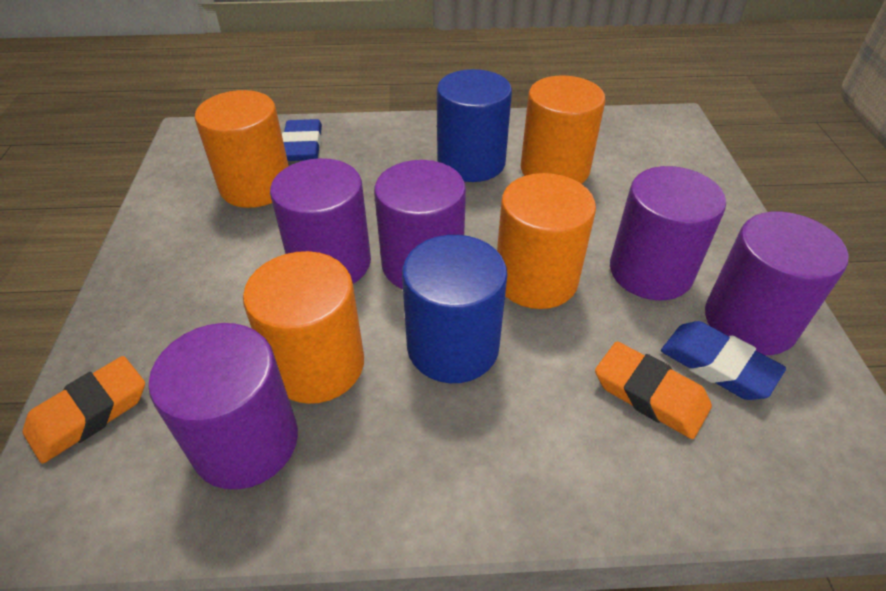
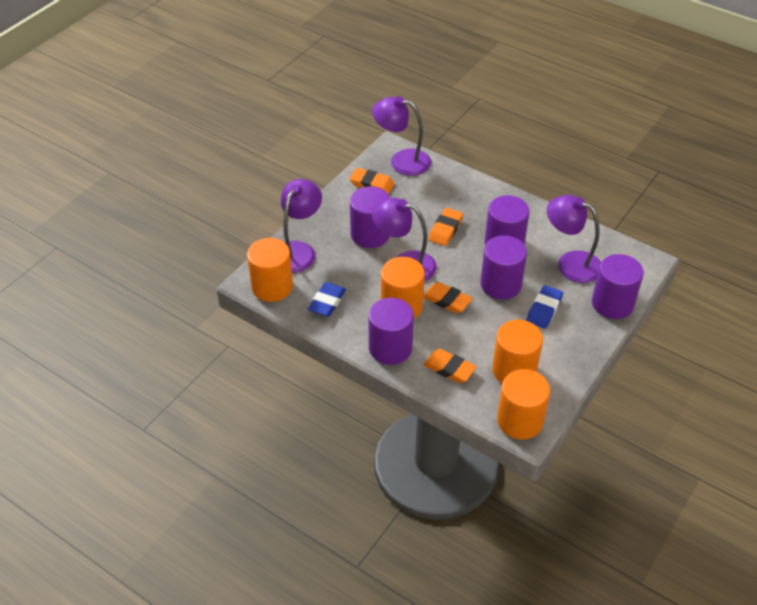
blue cylinder: 2 -> 0
orange eraser: 2 -> 4
purple lamp: 0 -> 4

